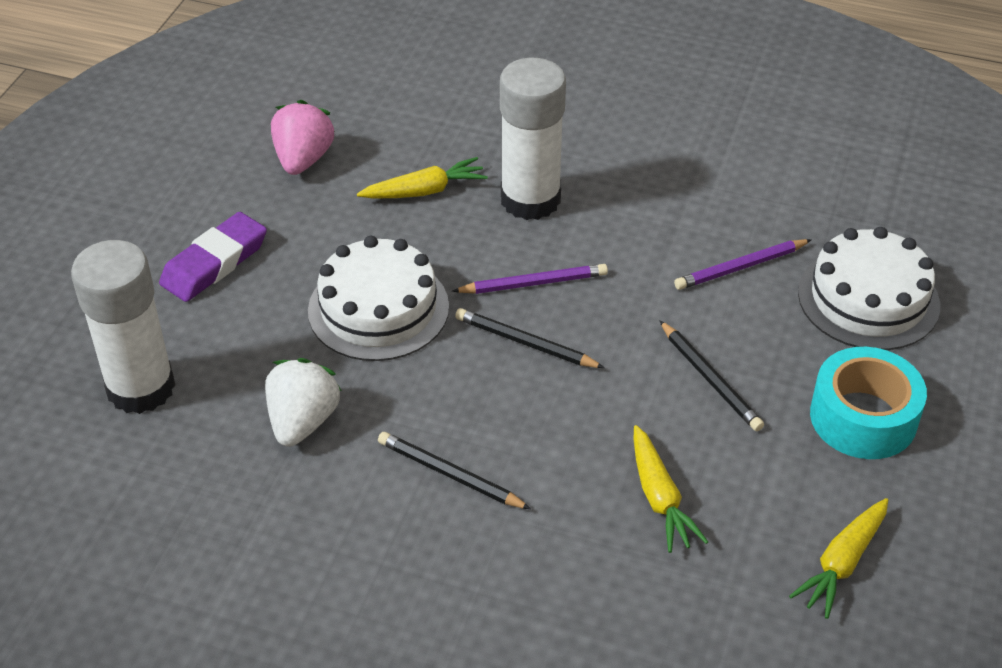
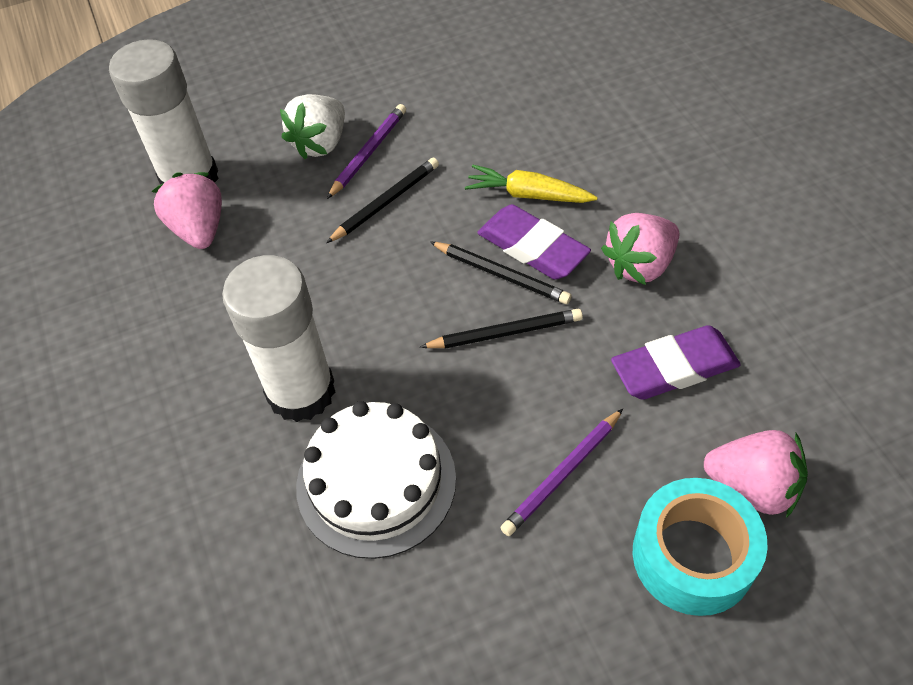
pink strawberry: 1 -> 3
purple eraser: 1 -> 2
white cake: 2 -> 1
yellow carrot: 3 -> 1

